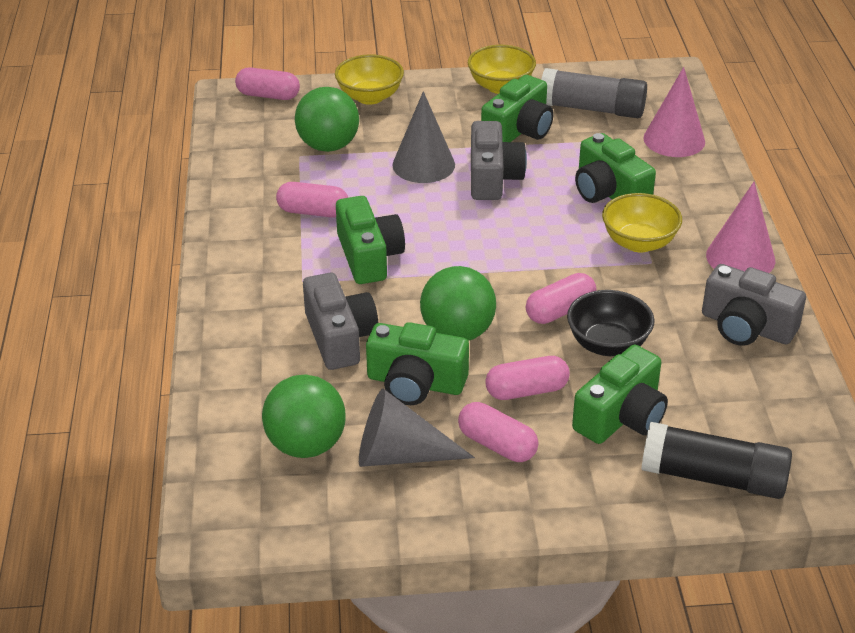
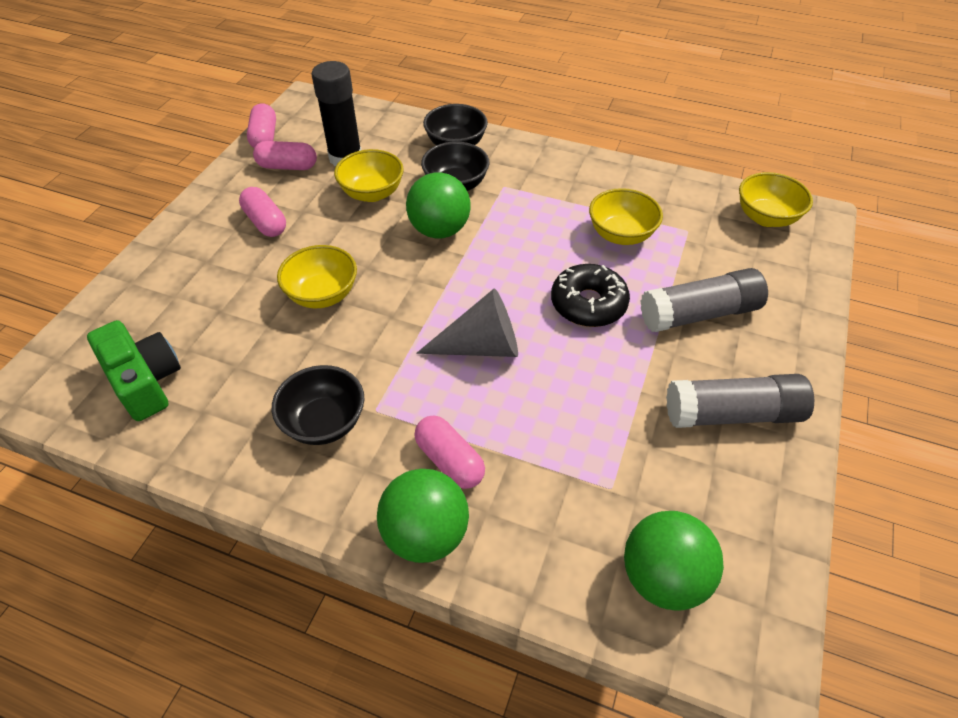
black bowl: 1 -> 3
black donut: 0 -> 1
green camera: 5 -> 1
grey camera: 3 -> 0
grey cone: 2 -> 1
grey glue stick: 1 -> 2
pink capsule: 5 -> 4
pink cone: 2 -> 0
yellow bowl: 3 -> 4

